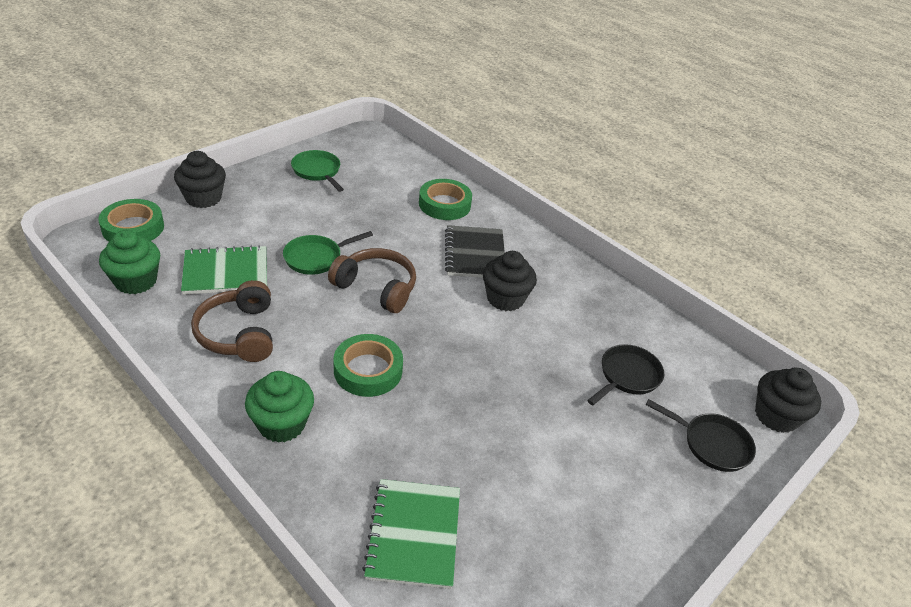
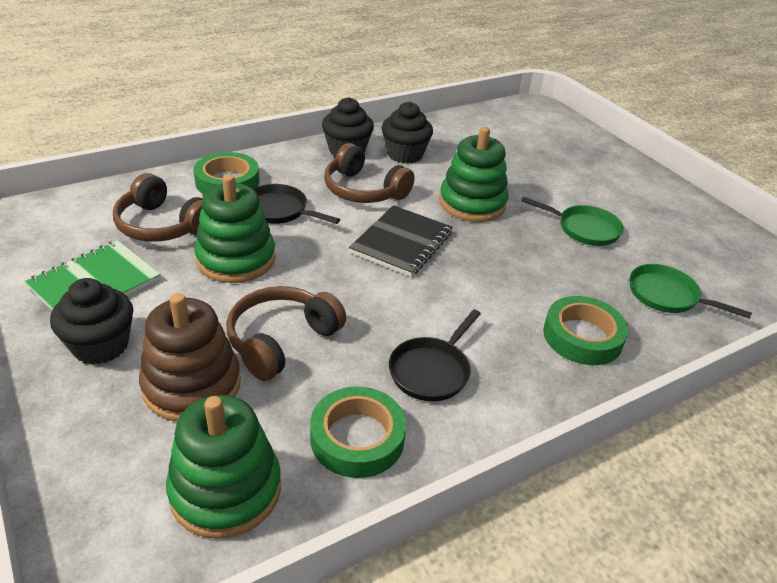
brown headphones: 2 -> 3
brown stacking toy: 0 -> 1
green cupcake: 2 -> 0
green notebook: 2 -> 1
green stacking toy: 0 -> 3

